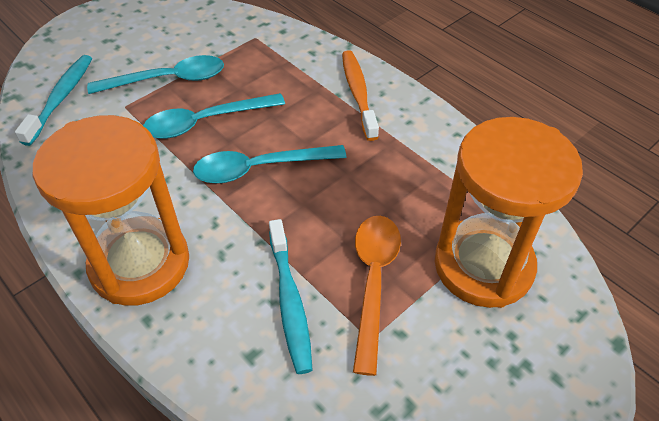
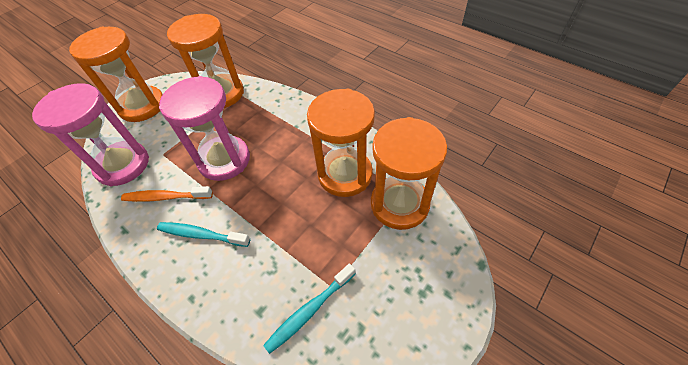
orange hourglass: 2 -> 4
orange spoon: 1 -> 0
pink hourglass: 0 -> 2
turquoise spoon: 3 -> 0

